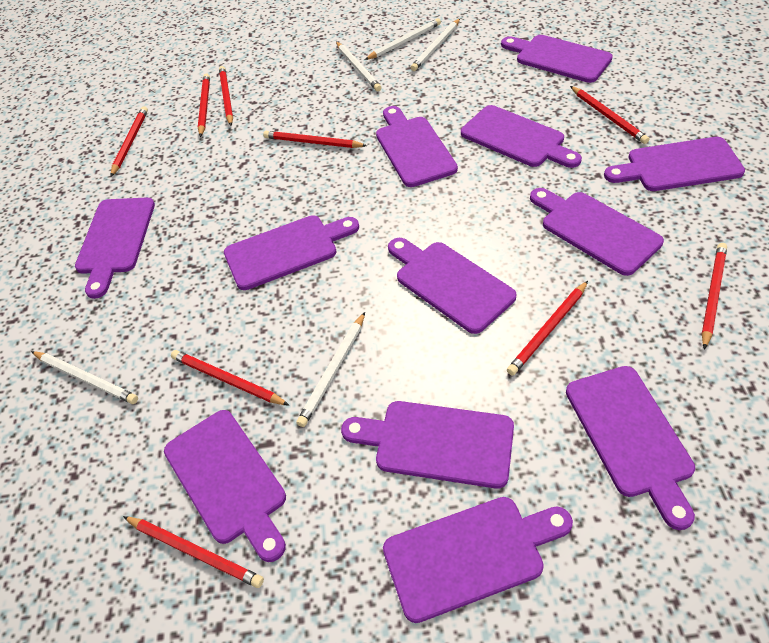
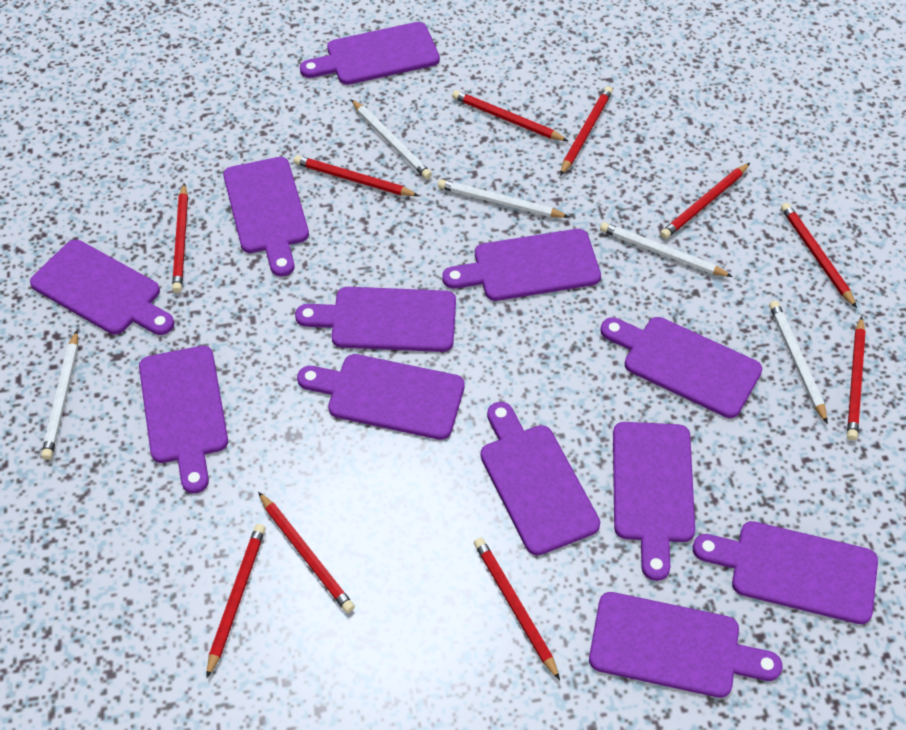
red pencil: 9 -> 10

